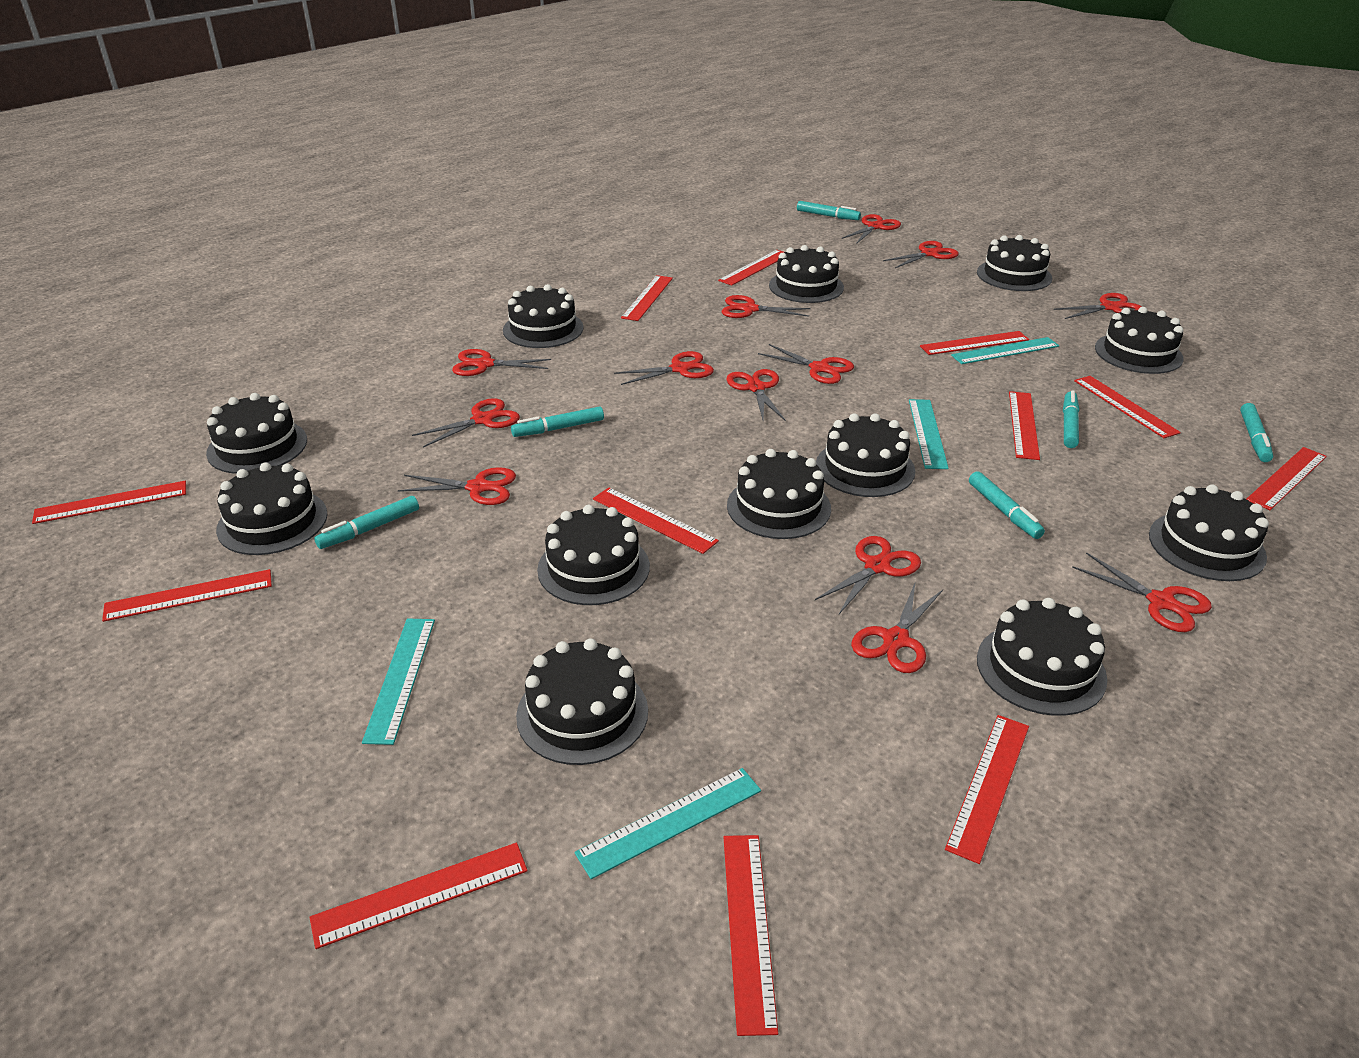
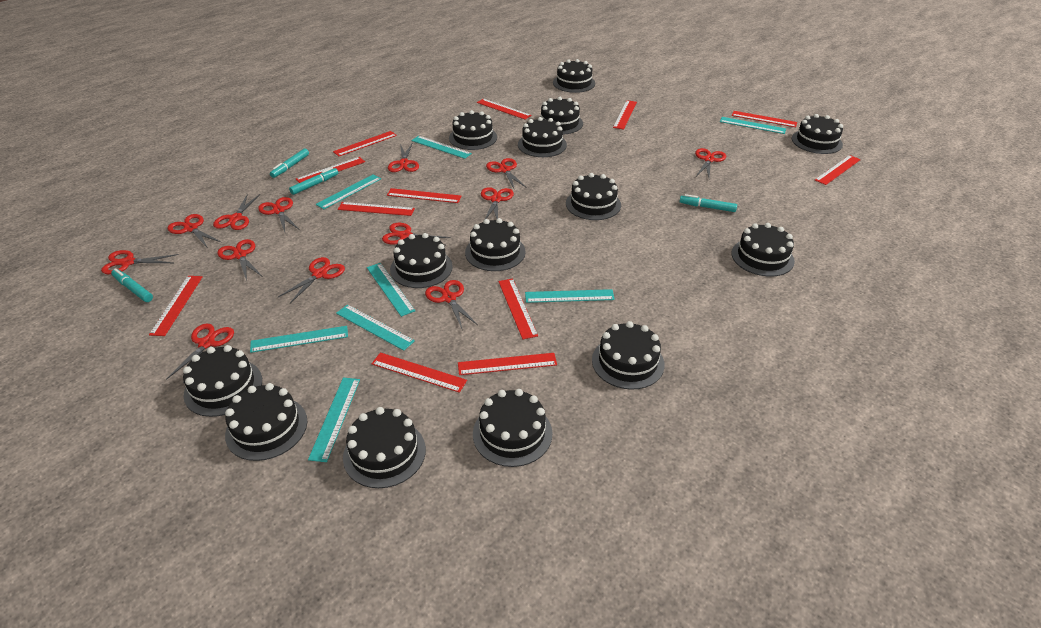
black cake: 12 -> 14
turquoise marker: 6 -> 4
turquoise ruler: 4 -> 8

